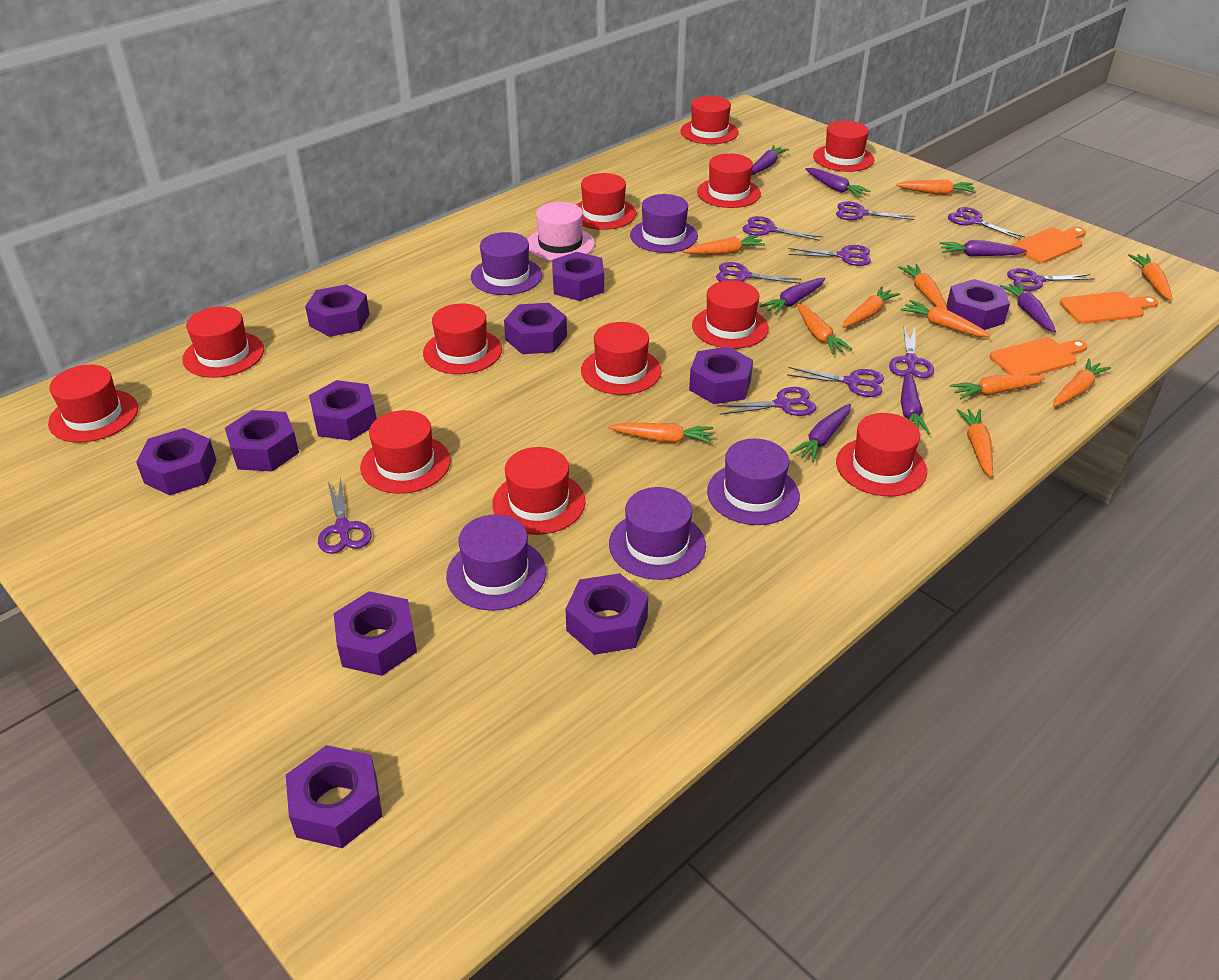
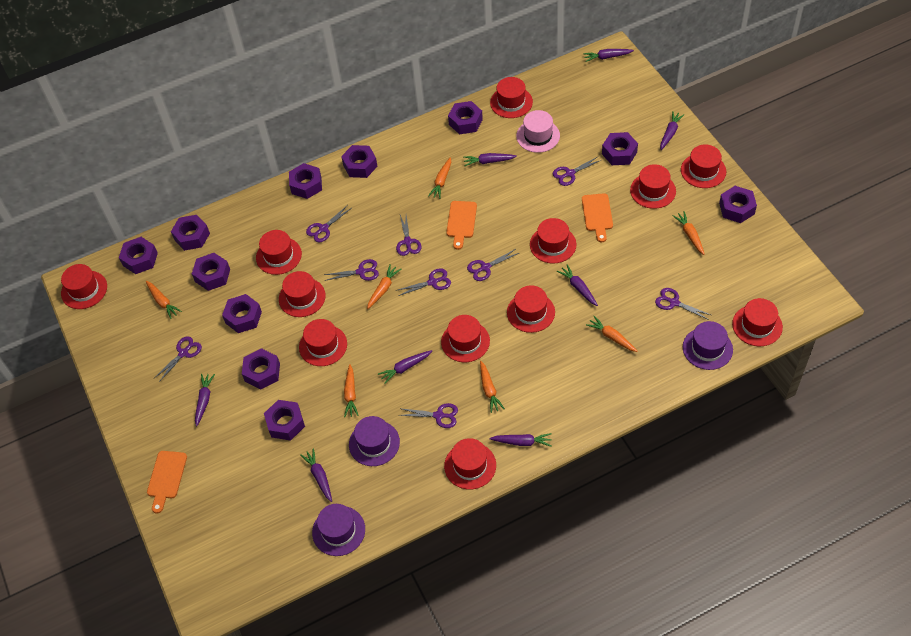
orange carrot: 11 -> 7
purple carrot: 7 -> 8
purple hat: 5 -> 3
purple scissors: 10 -> 9

